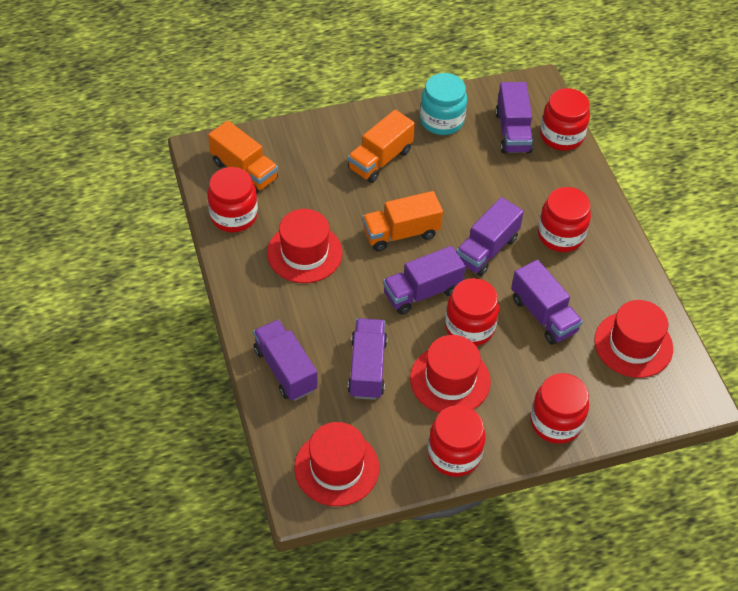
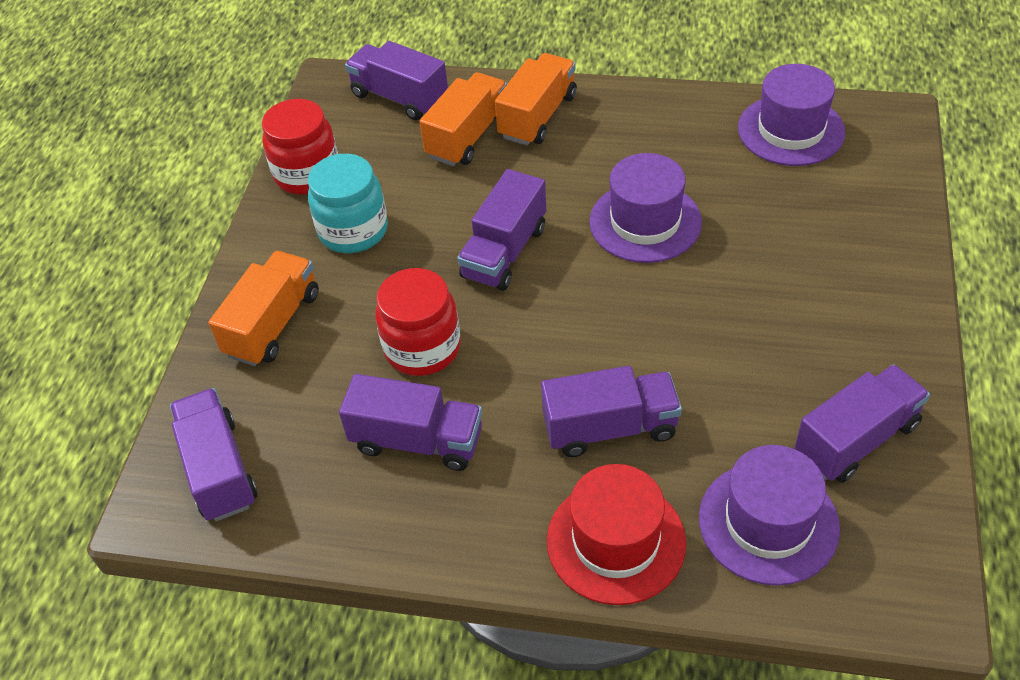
purple hat: 0 -> 3
red hat: 4 -> 1
red jar: 6 -> 2

